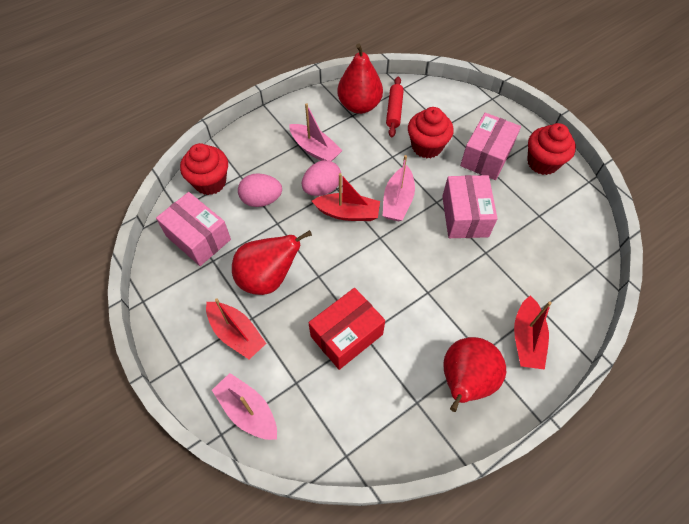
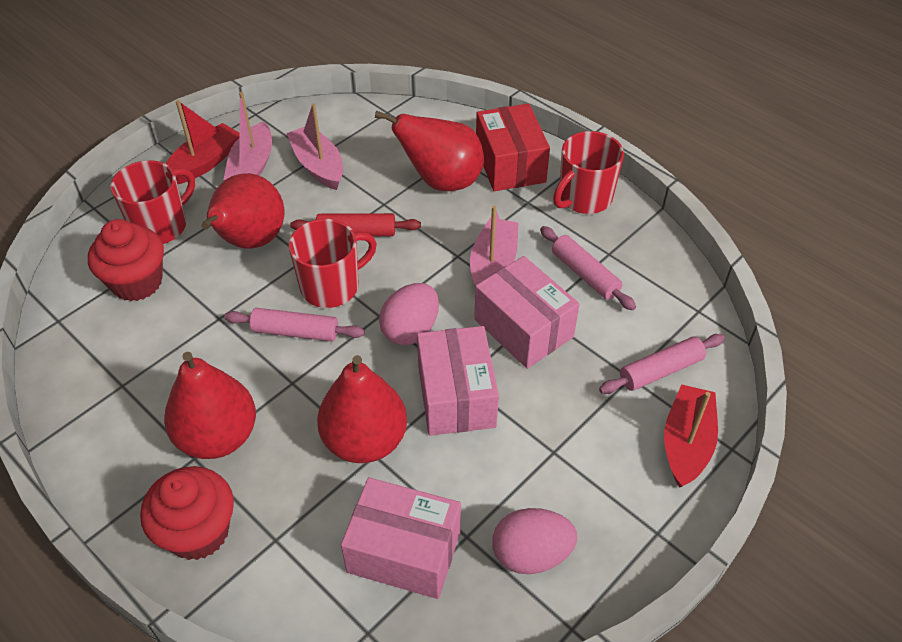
pink rolling pin: 0 -> 3
red boat: 3 -> 2
red cupcake: 3 -> 2
red mug: 0 -> 3
red pear: 3 -> 4

